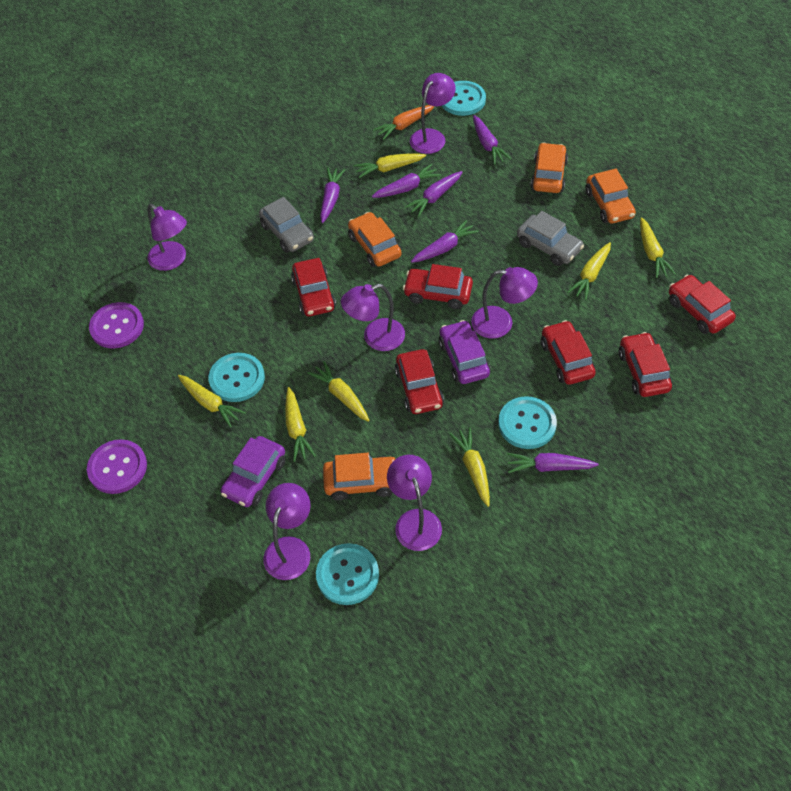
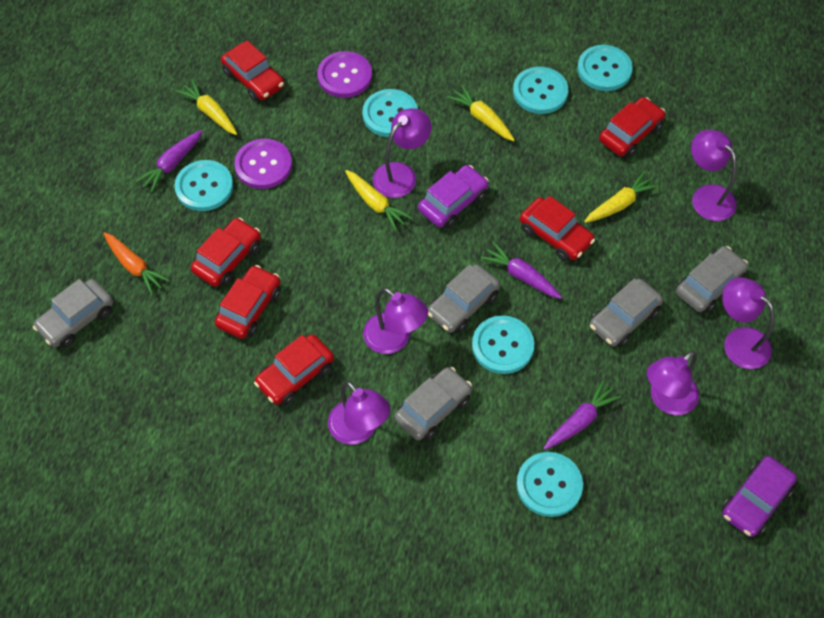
grey car: 2 -> 5
orange car: 4 -> 0
purple carrot: 6 -> 3
turquoise button: 4 -> 6
yellow carrot: 7 -> 4

